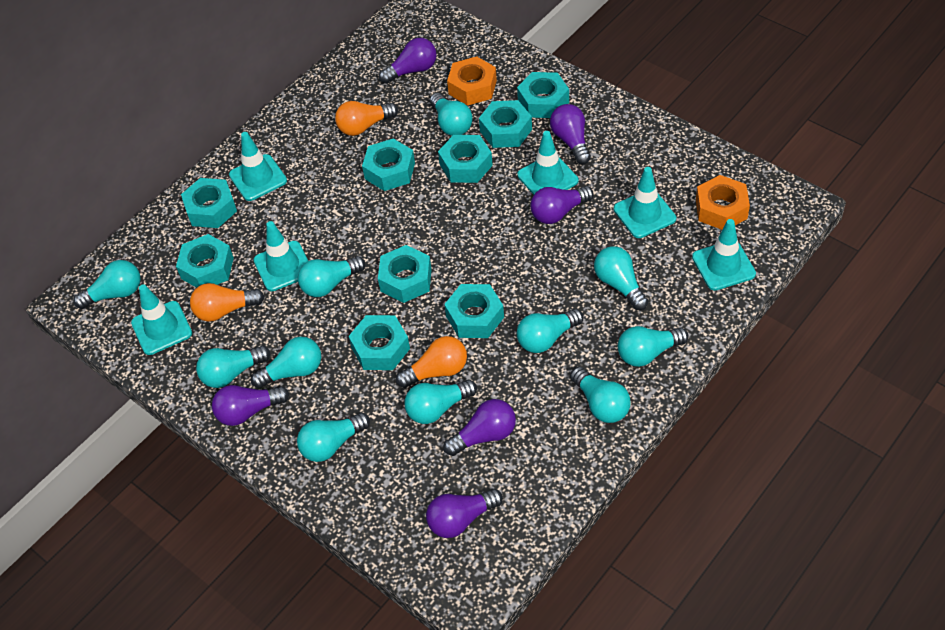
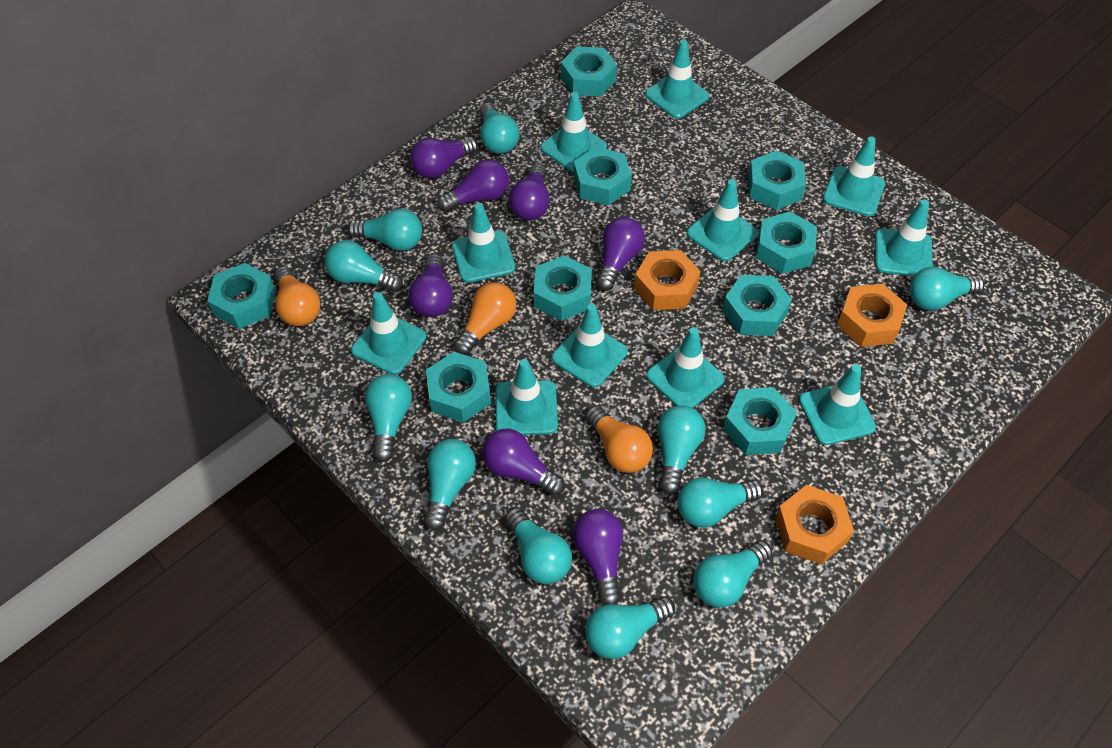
orange nut: 2 -> 3
purple light bulb: 6 -> 7
turquoise traffic cone: 6 -> 11

